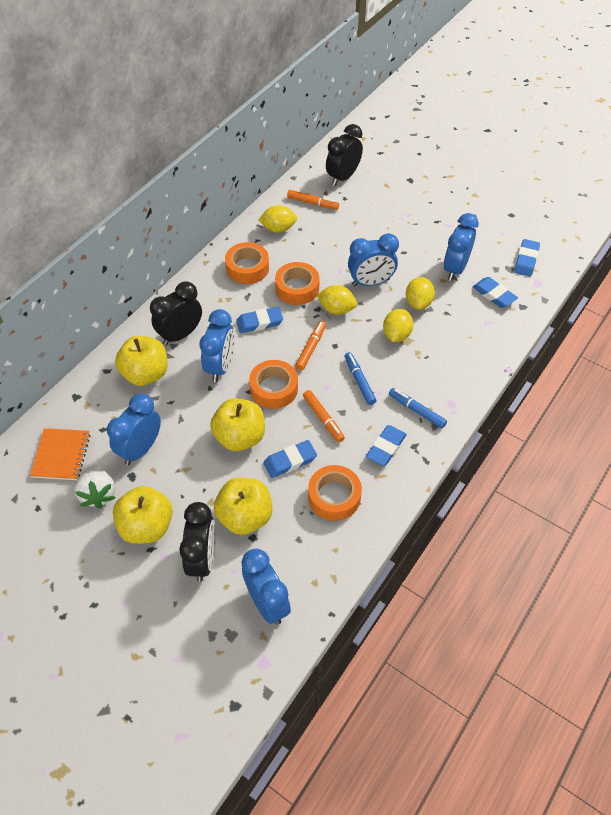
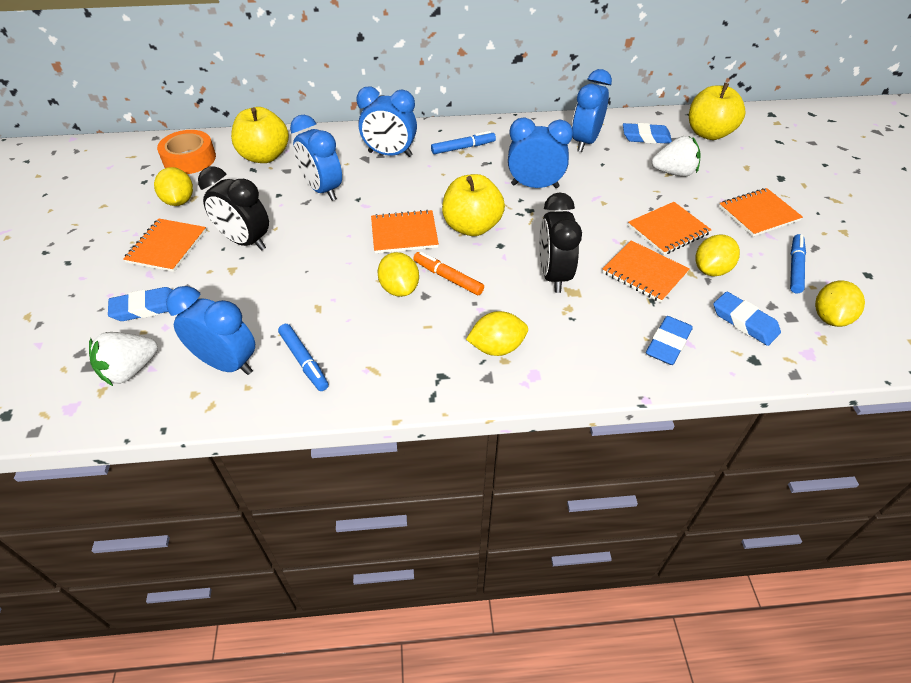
black clock: 3 -> 2
blue eraser: 5 -> 4
blue marker: 2 -> 3
orange marker: 3 -> 1
orange notebook: 1 -> 5
orange tape: 4 -> 1
white strawberry: 1 -> 2
yellow apple: 4 -> 3
yellow lemon: 4 -> 5

